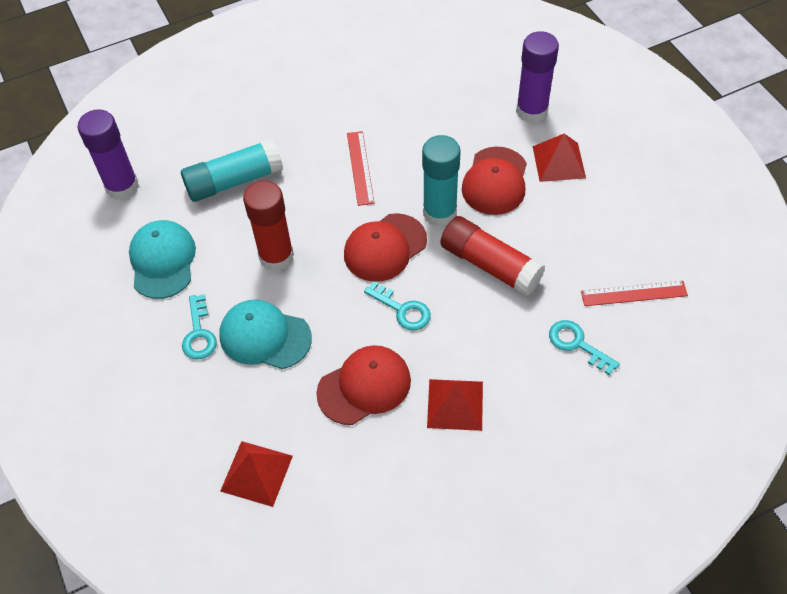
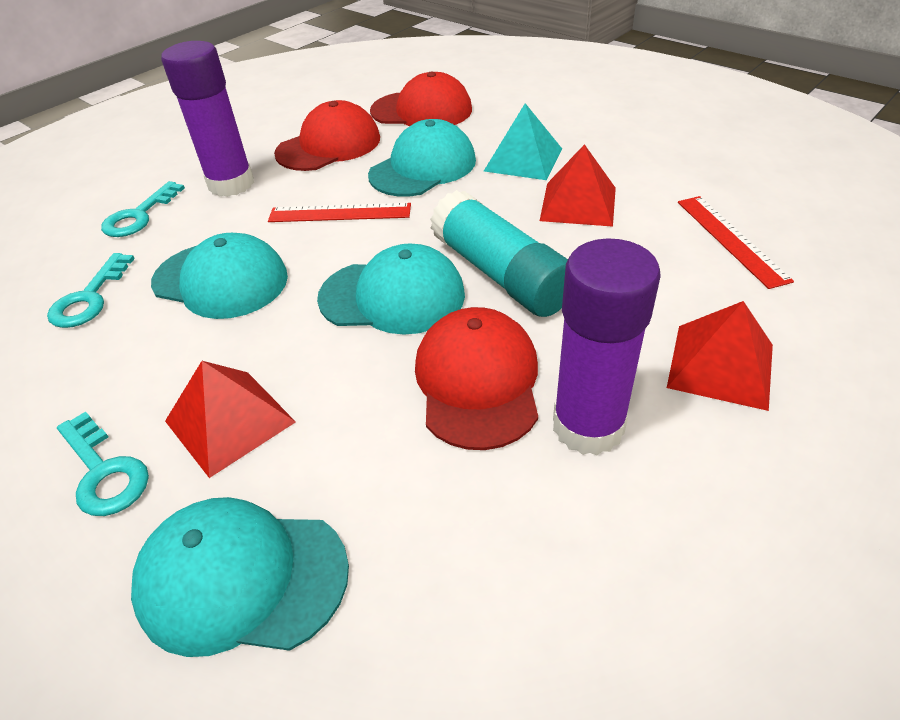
red glue stick: 2 -> 0
turquoise cap: 2 -> 4
turquoise glue stick: 2 -> 1
turquoise pyramid: 0 -> 1

